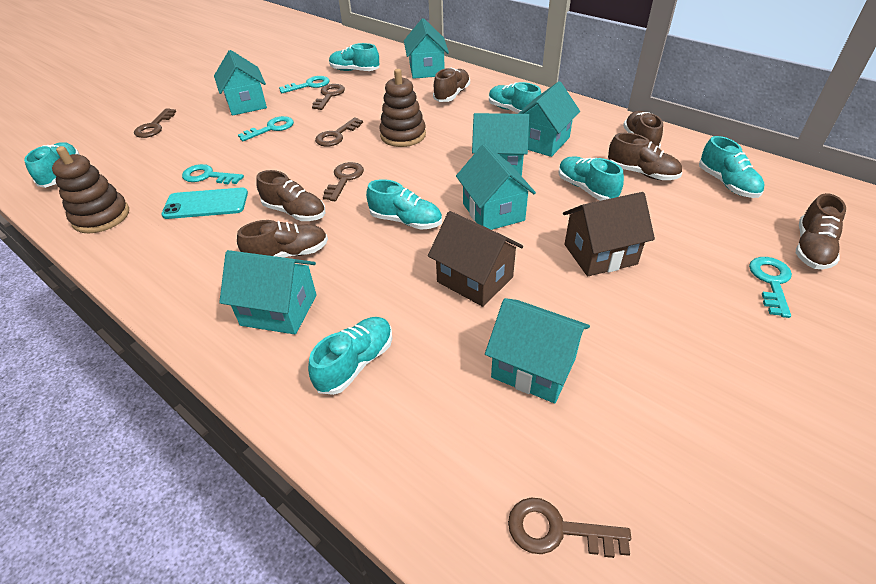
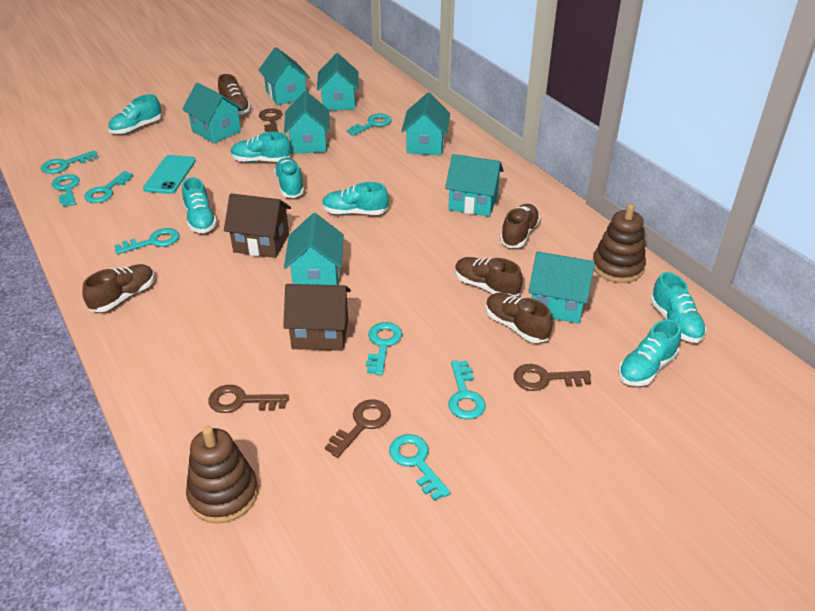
brown key: 5 -> 4
brown shoe: 6 -> 5
turquoise house: 7 -> 8
turquoise key: 4 -> 8

